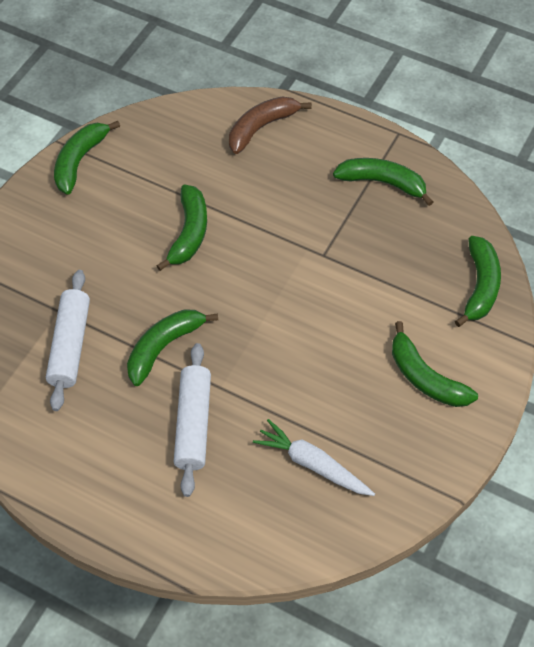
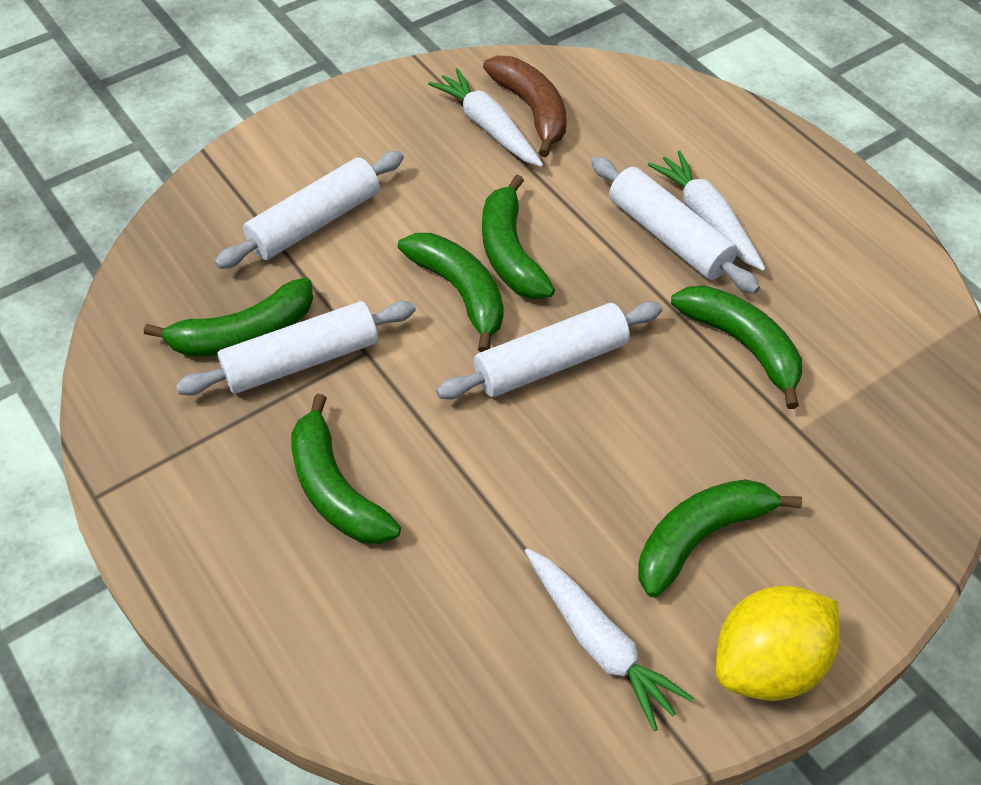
white carrot: 1 -> 3
white rolling pin: 2 -> 4
yellow lemon: 0 -> 1

